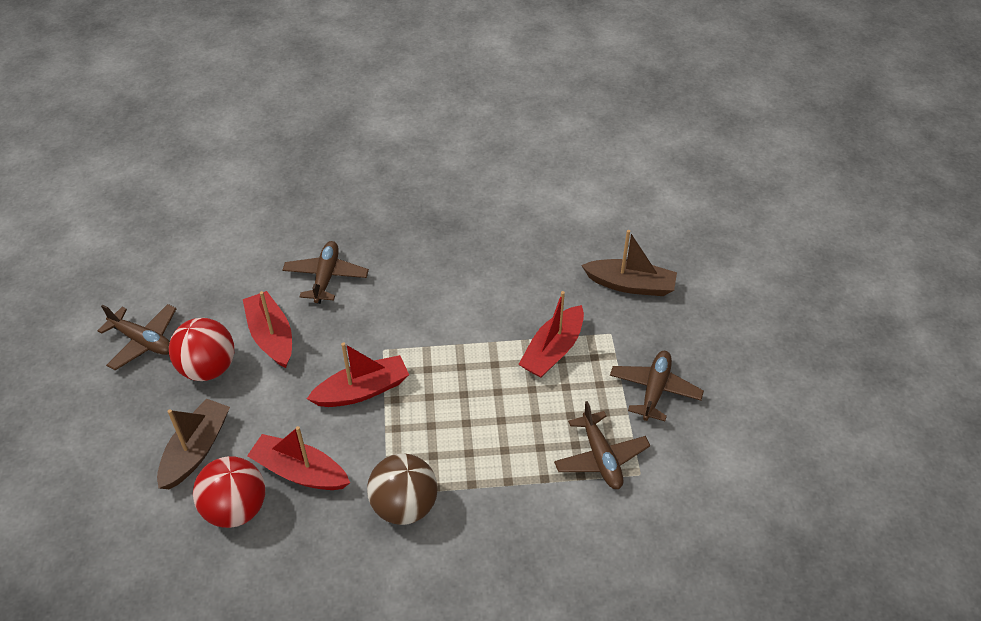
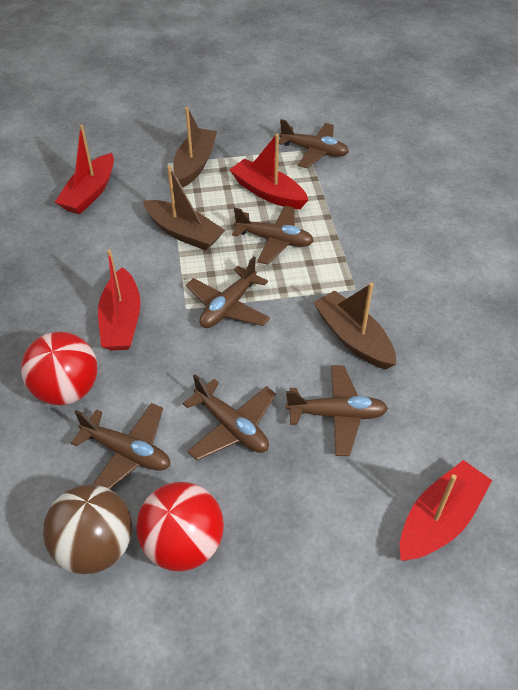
brown boat: 2 -> 3
brown plane: 4 -> 6

